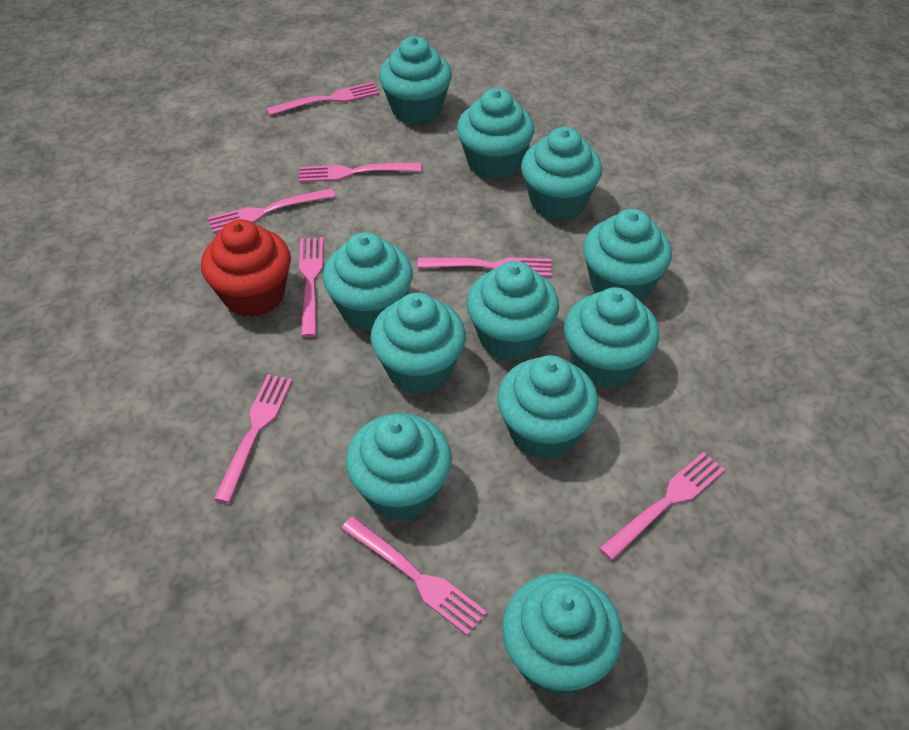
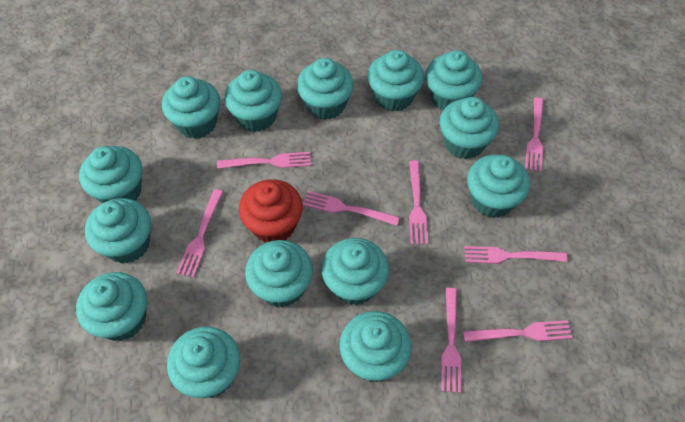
turquoise cupcake: 11 -> 14

